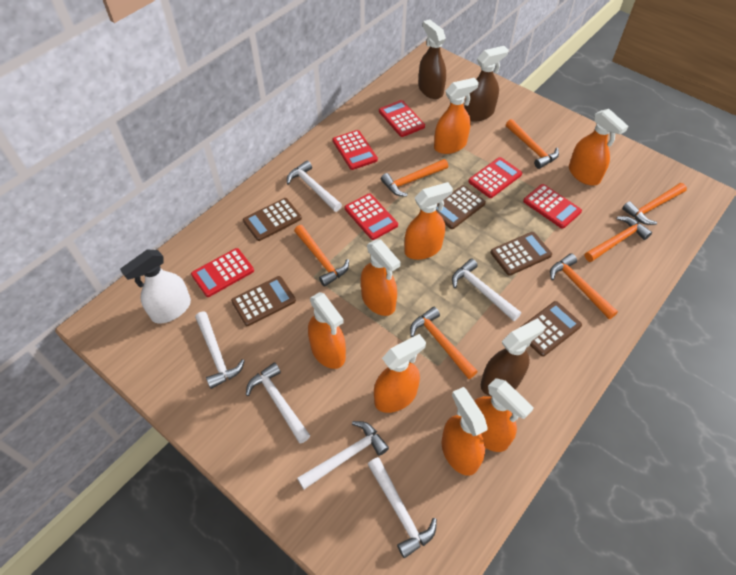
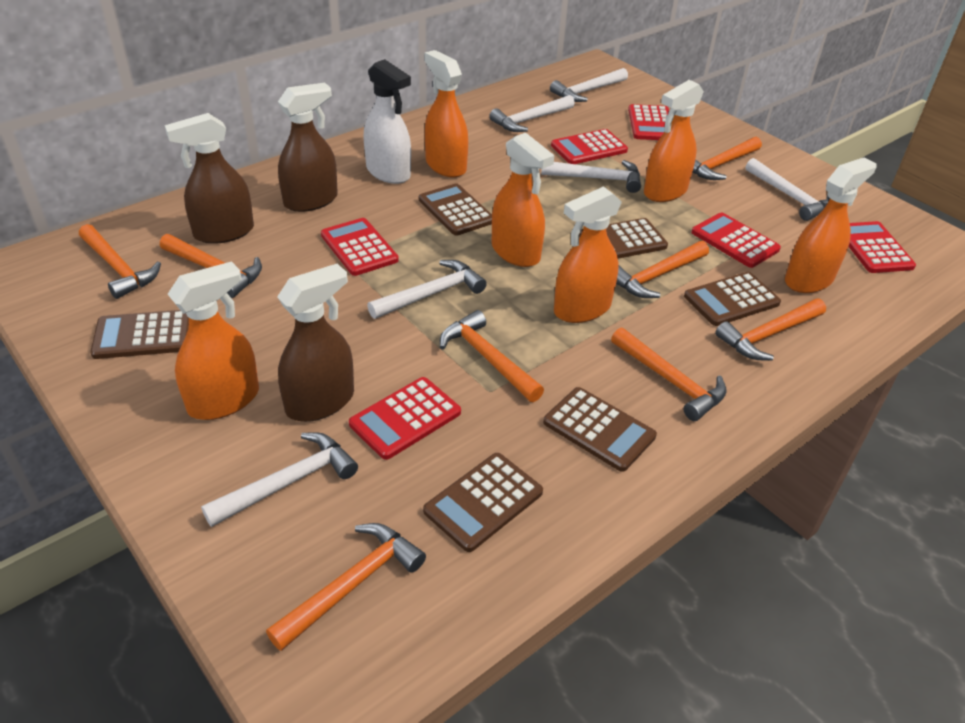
brown calculator: 5 -> 6
orange hammer: 7 -> 8
orange spray bottle: 8 -> 6

